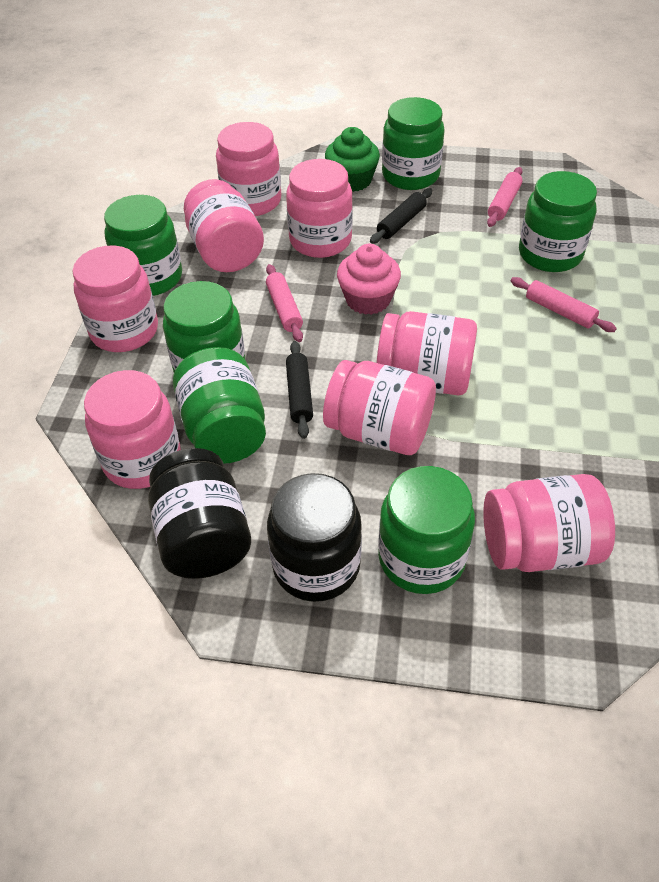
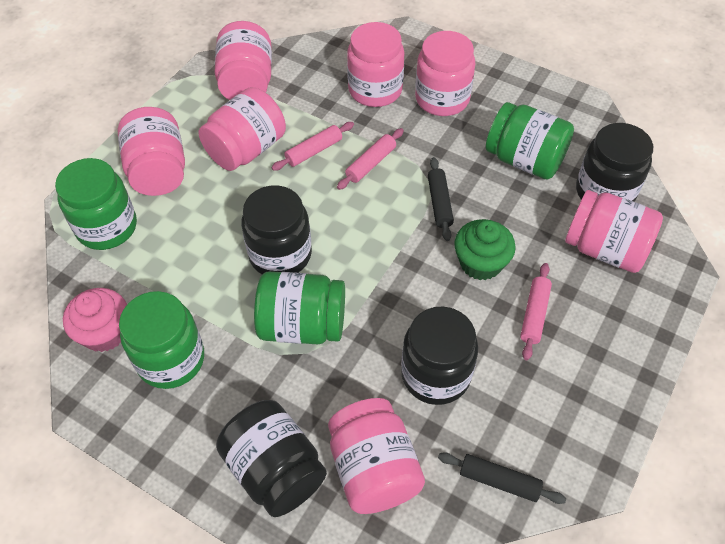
black jar: 2 -> 4
green jar: 6 -> 4
pink jar: 8 -> 7

